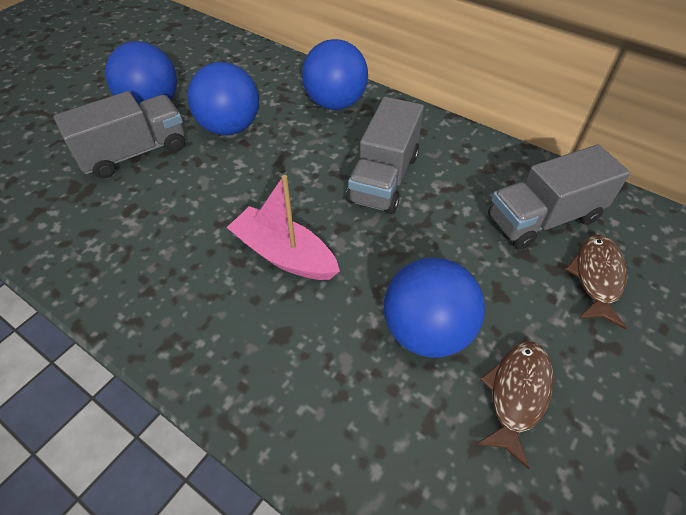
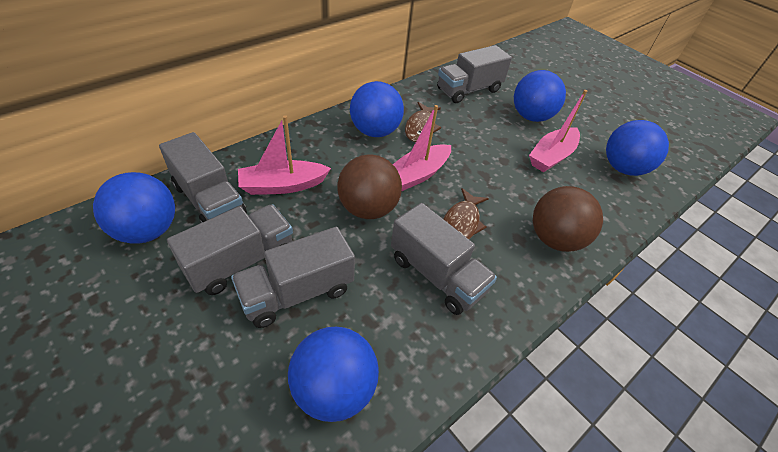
blue ball: 4 -> 5
brown ball: 0 -> 2
grey truck: 3 -> 5
pink boat: 1 -> 3

